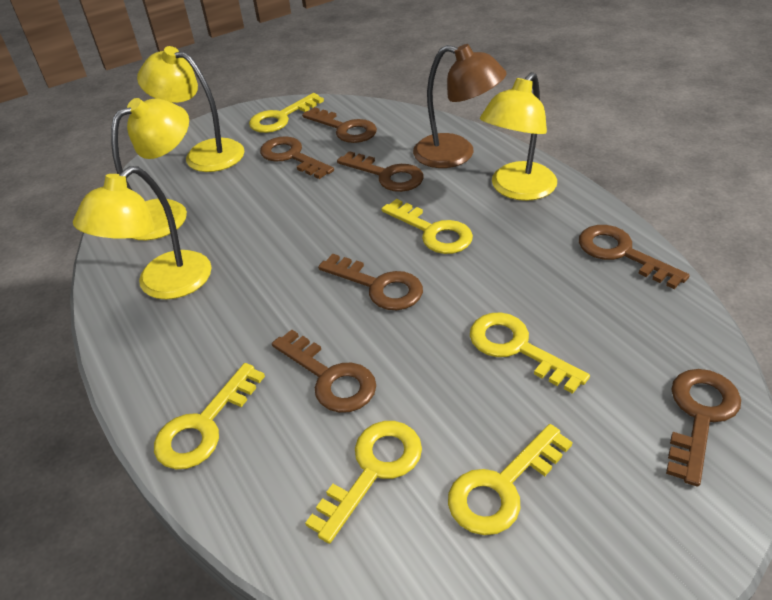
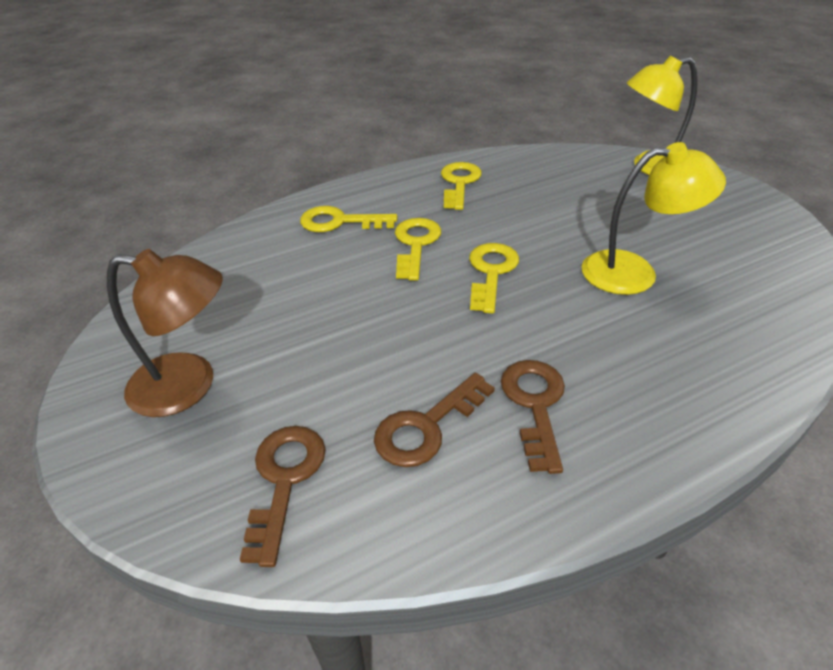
brown key: 7 -> 3
yellow key: 6 -> 4
yellow lamp: 4 -> 2

